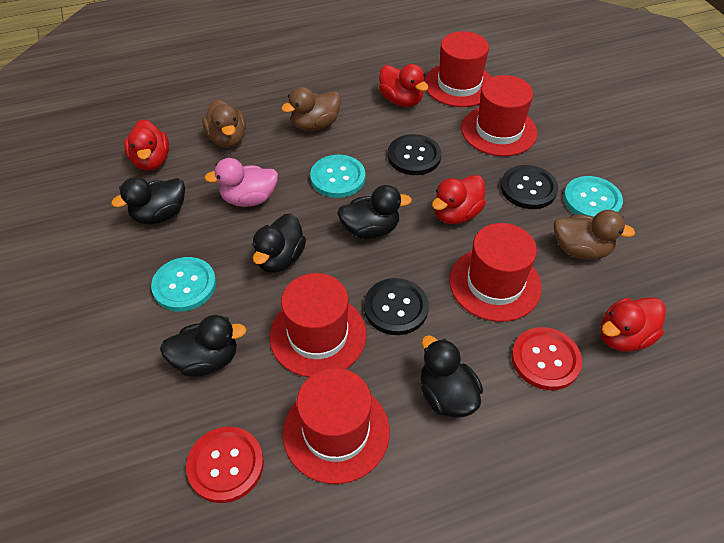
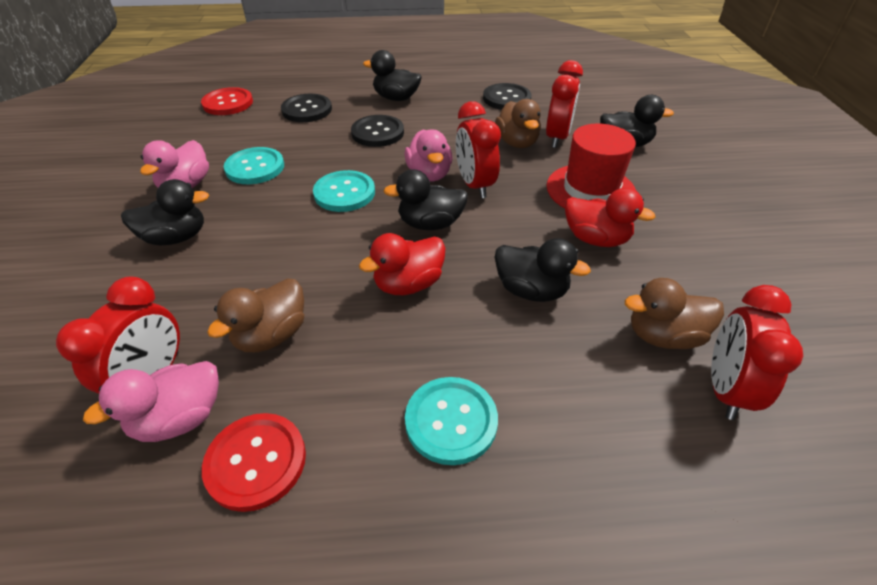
pink duck: 1 -> 3
red clock: 0 -> 4
red duck: 4 -> 2
red hat: 5 -> 1

